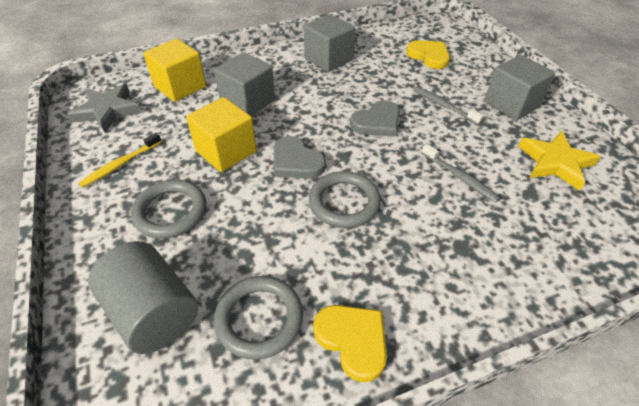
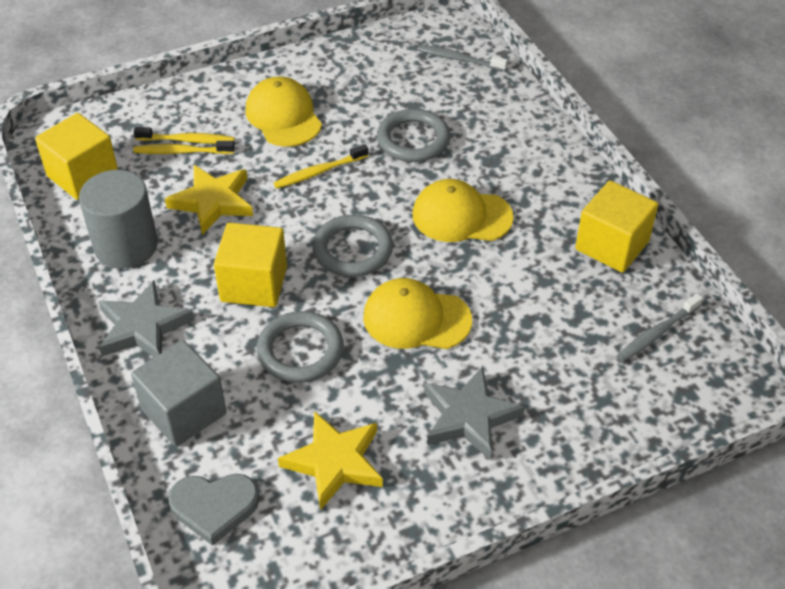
grey cube: 3 -> 1
grey heart: 2 -> 1
grey star: 1 -> 2
yellow cap: 0 -> 3
yellow cube: 2 -> 3
yellow heart: 2 -> 0
yellow star: 1 -> 2
yellow toothbrush: 1 -> 3

